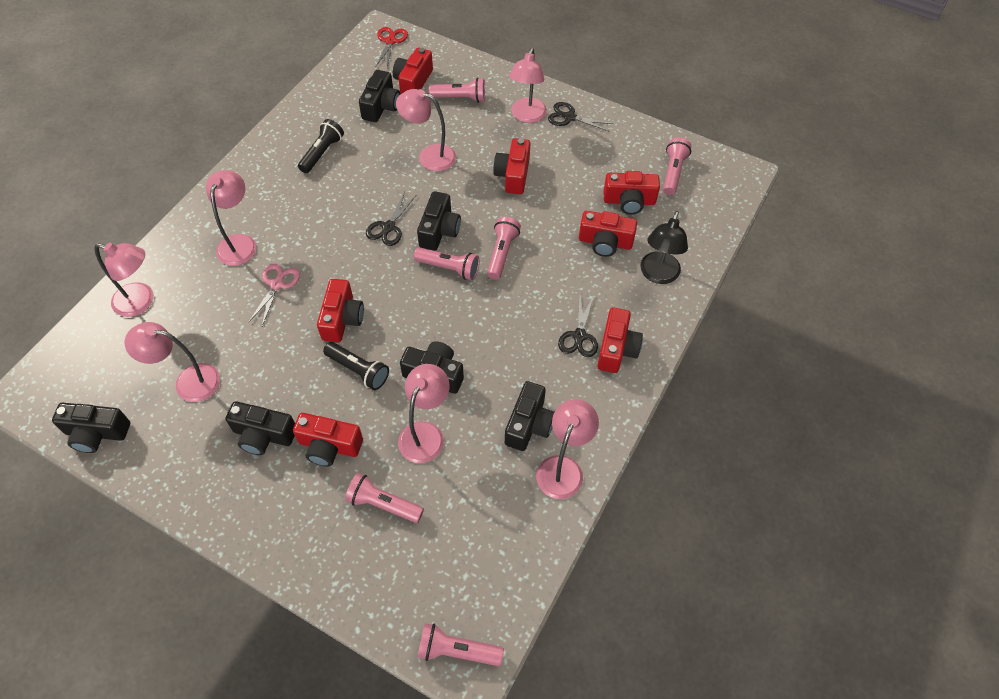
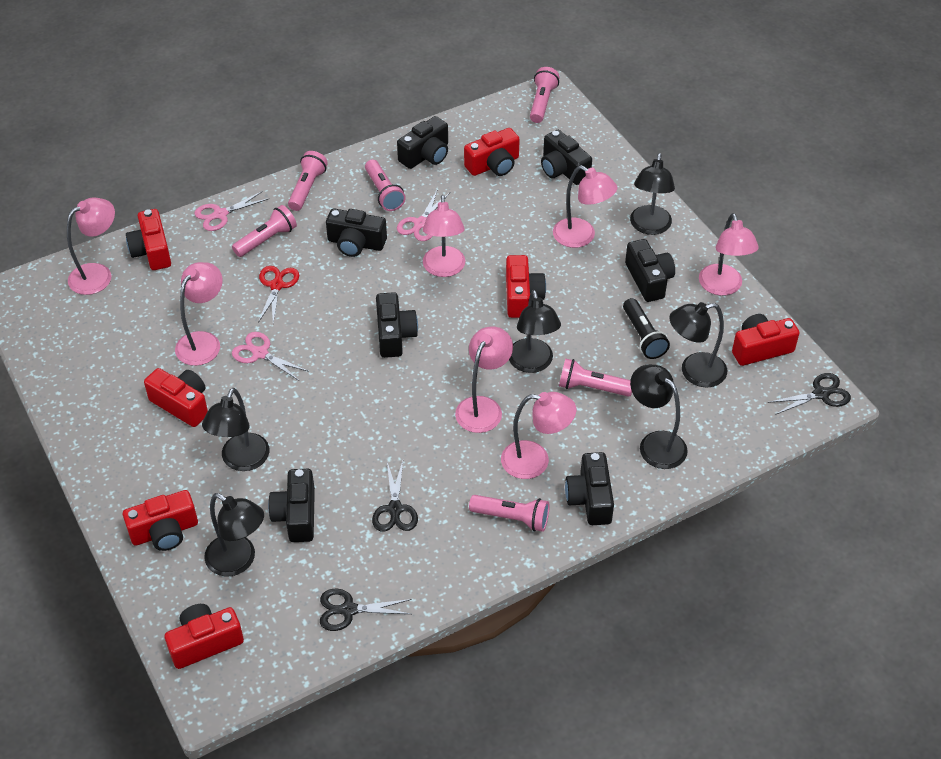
black camera: 6 -> 7
black flashlight: 2 -> 1
black lamp: 1 -> 6
pink scissors: 1 -> 3

